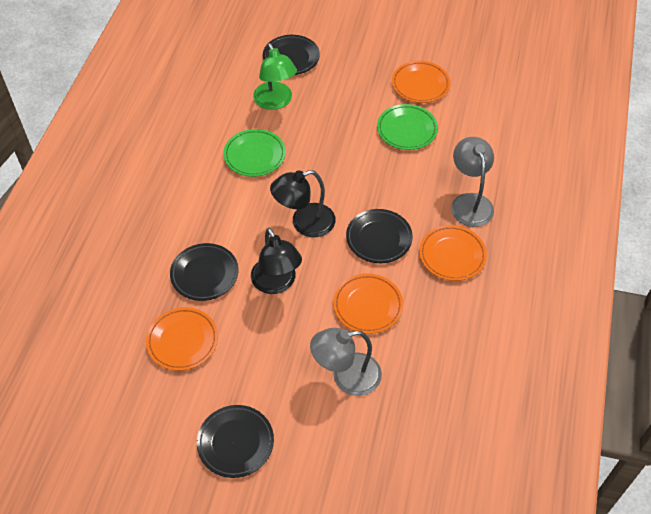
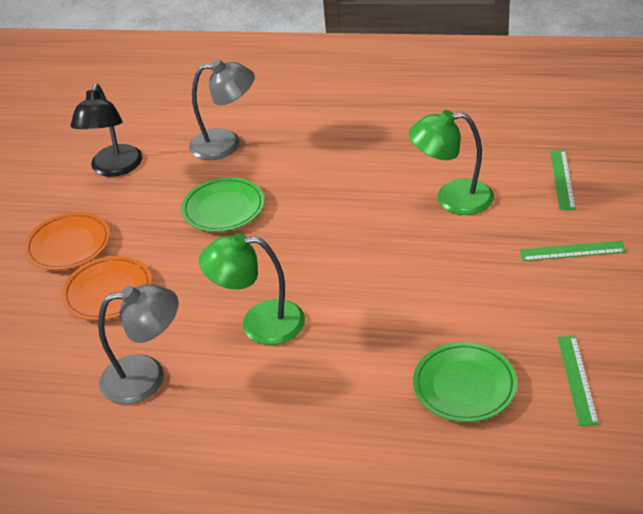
black lamp: 2 -> 1
black plate: 4 -> 0
green lamp: 1 -> 2
green ruler: 0 -> 3
orange plate: 4 -> 2

